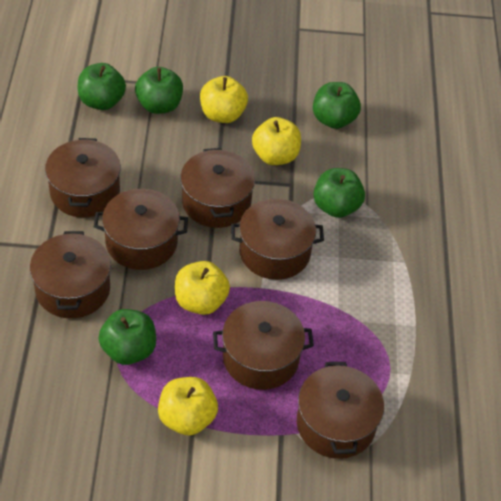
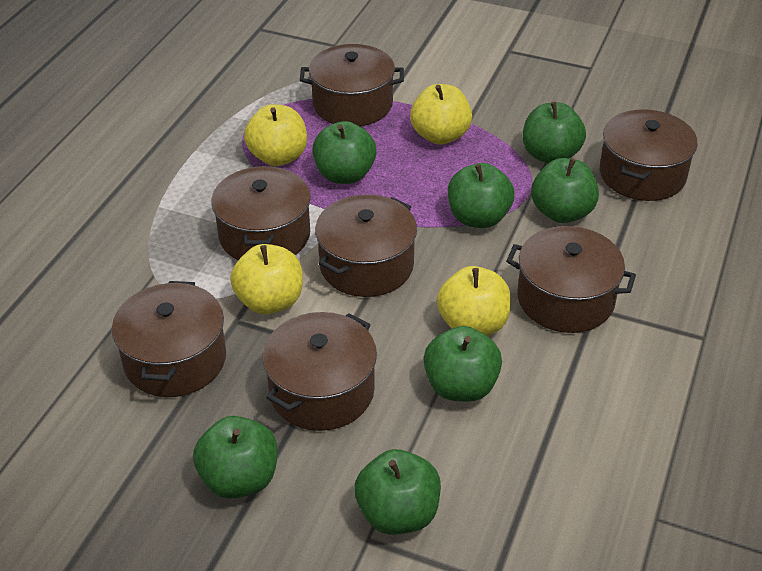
green apple: 5 -> 7

